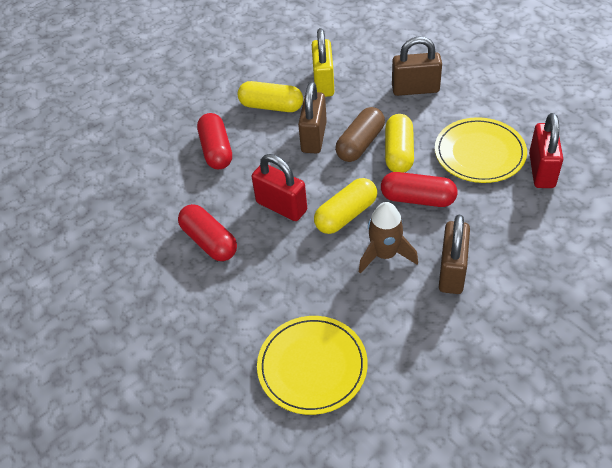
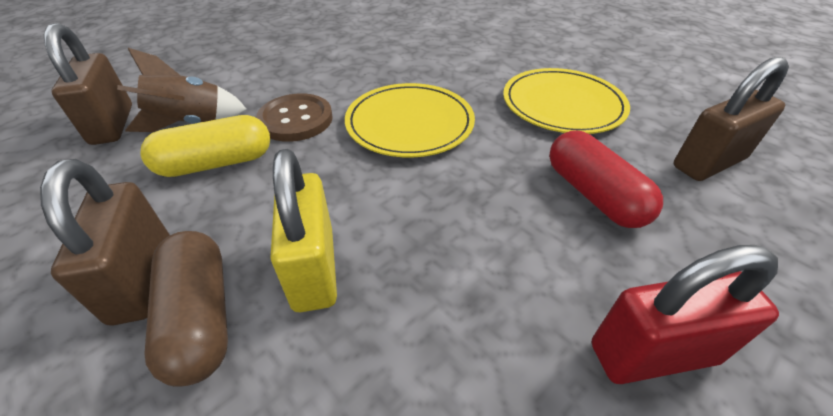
brown button: 0 -> 1
red capsule: 3 -> 1
red padlock: 2 -> 1
yellow capsule: 3 -> 1

